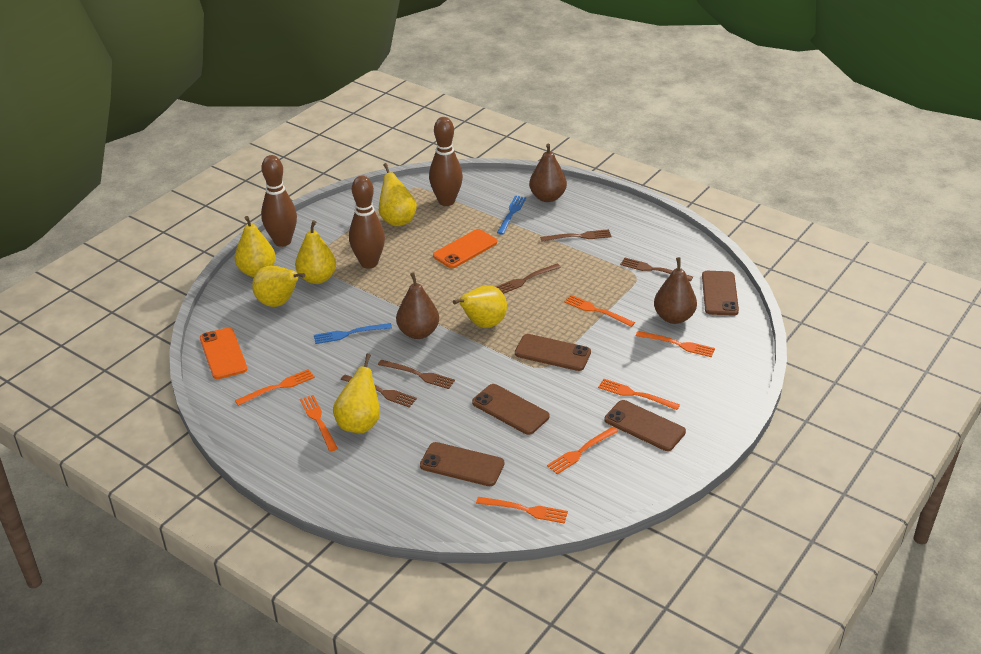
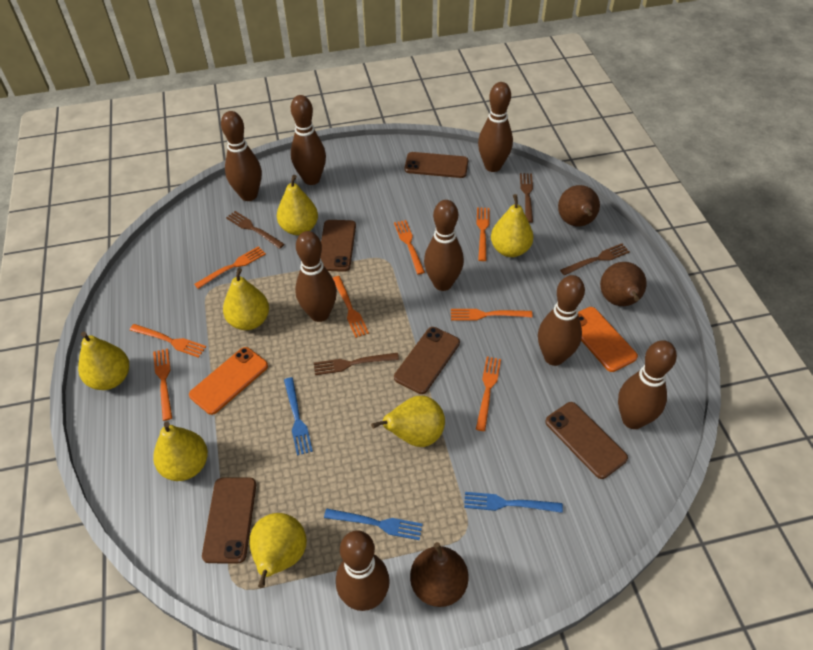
blue fork: 2 -> 3
brown bowling pin: 3 -> 8
brown fork: 5 -> 4
orange fork: 7 -> 8
yellow pear: 6 -> 7

